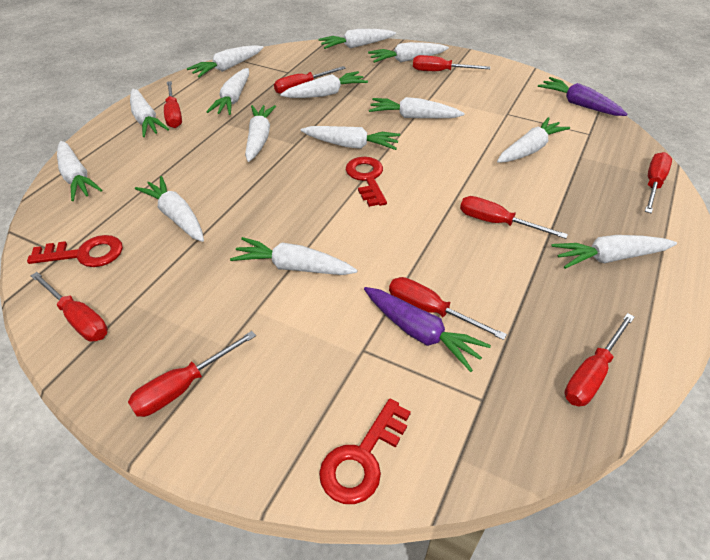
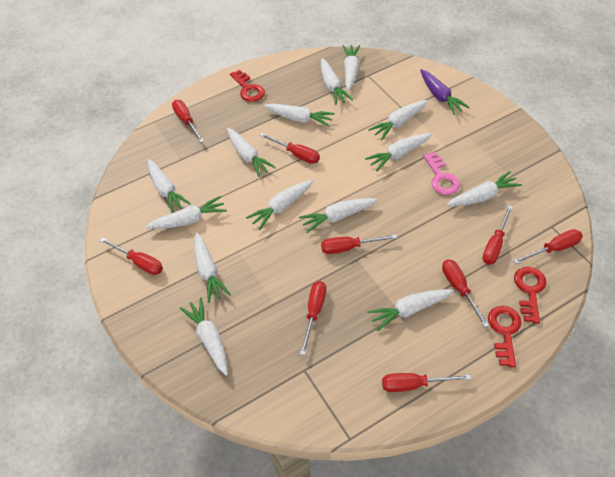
pink key: 0 -> 1
purple carrot: 2 -> 1

